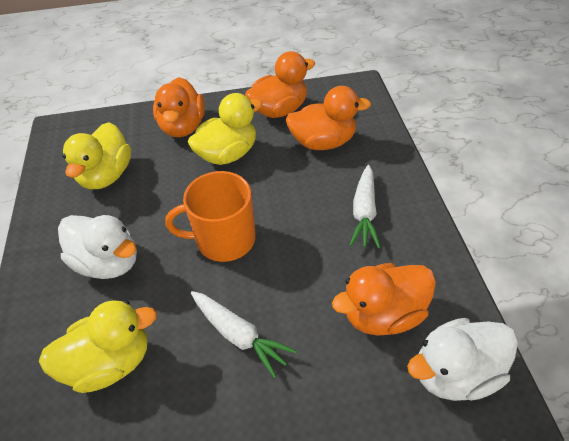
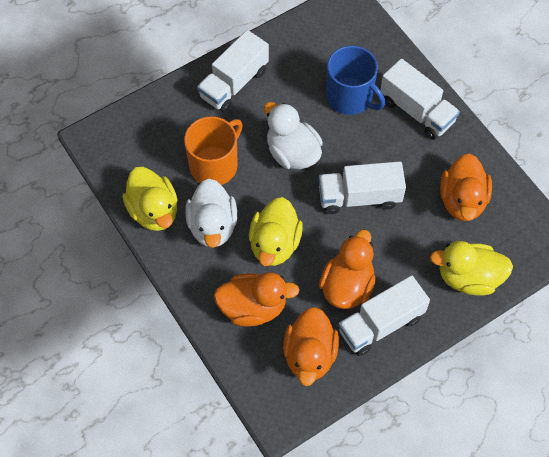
blue mug: 0 -> 1
white carrot: 2 -> 0
white truck: 0 -> 4

